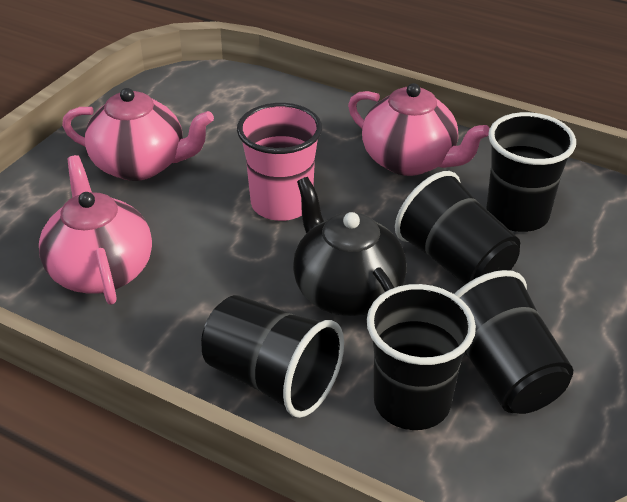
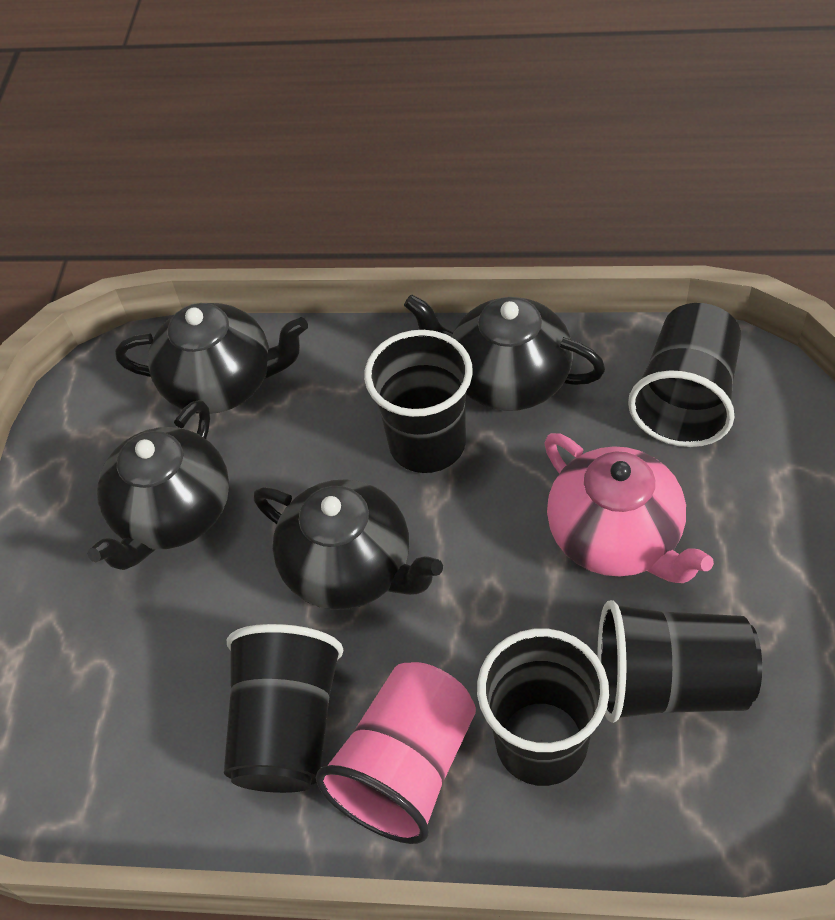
black teapot: 1 -> 4
pink teapot: 3 -> 1

